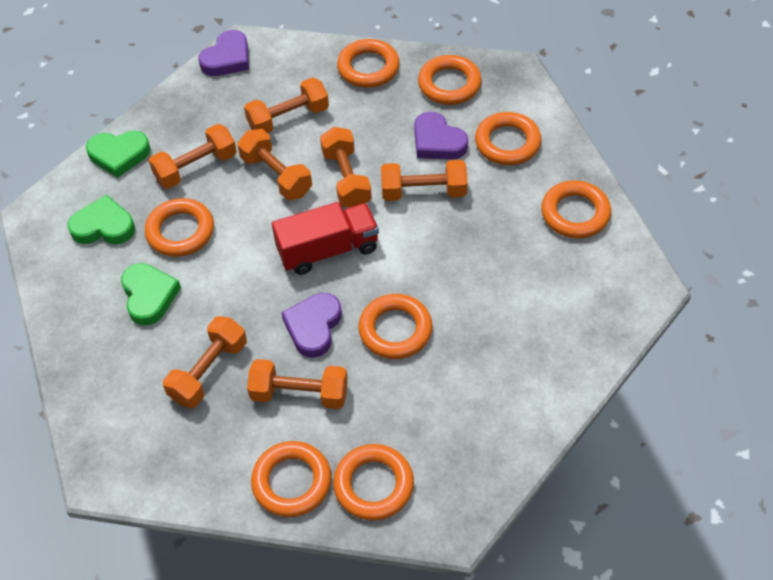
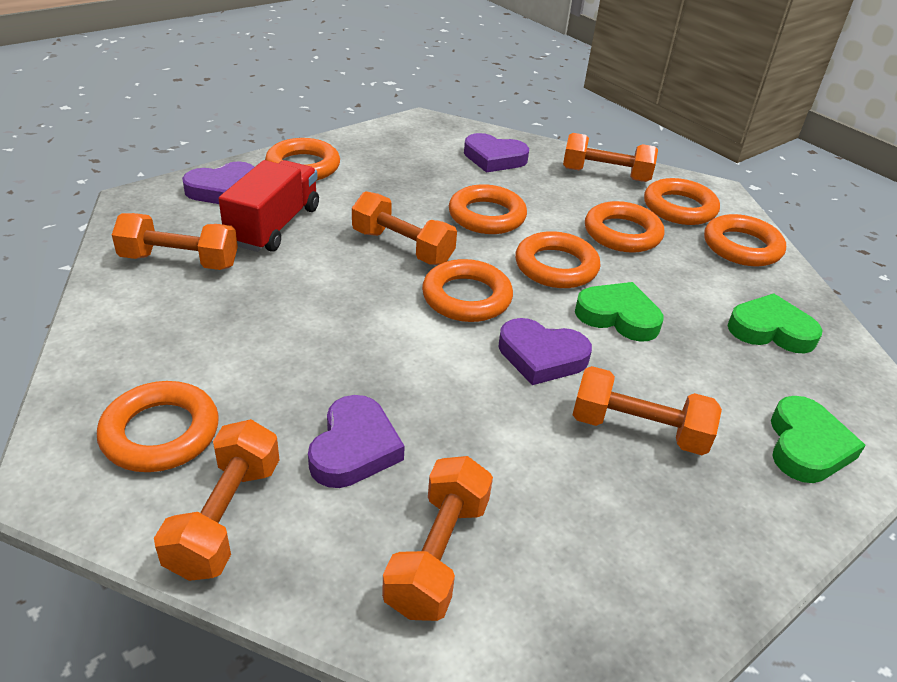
orange dumbbell: 7 -> 6
purple heart: 3 -> 4

